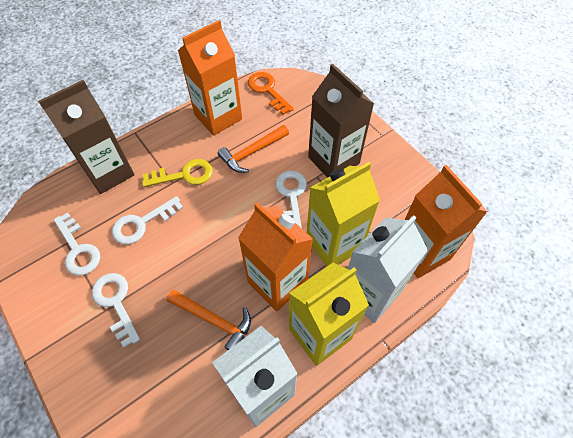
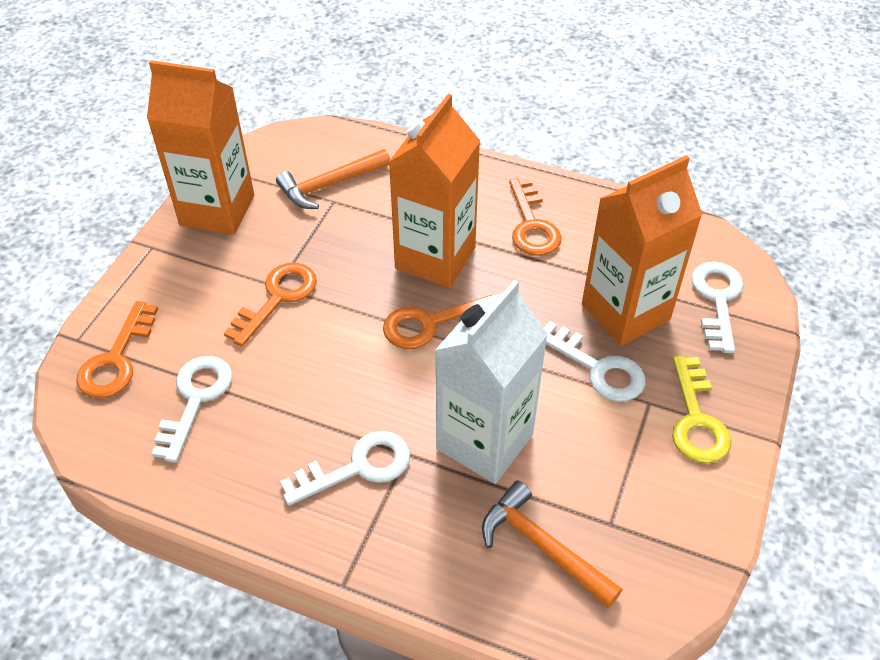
brown carton: 2 -> 0
orange key: 1 -> 4
white carton: 2 -> 1
yellow carton: 2 -> 0

